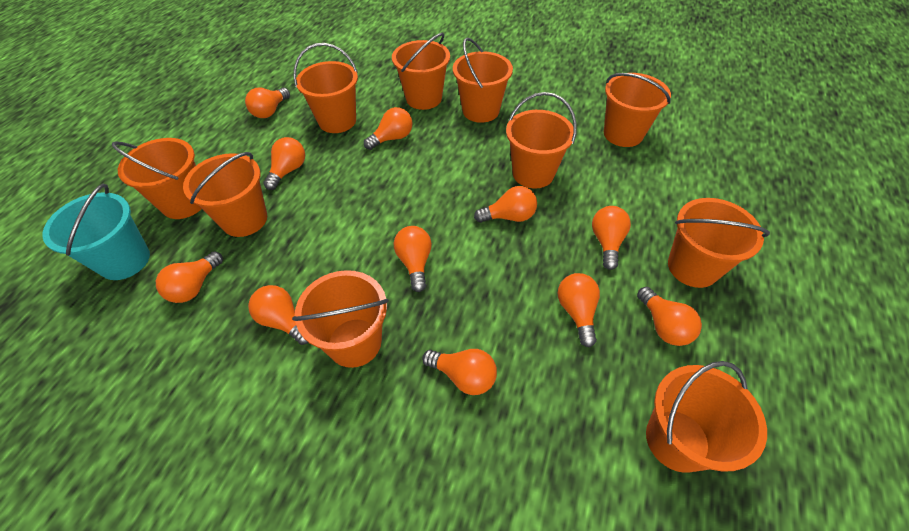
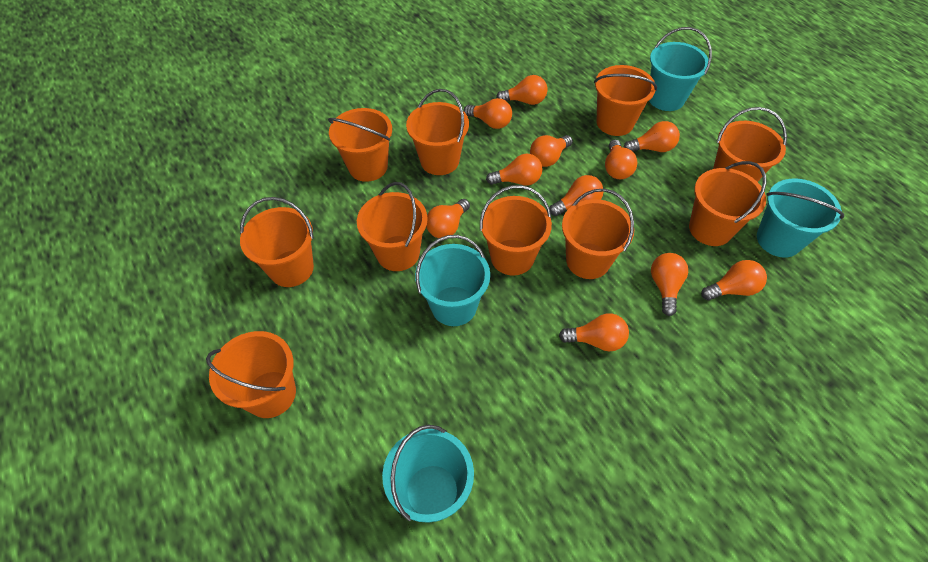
turquoise bucket: 1 -> 4

